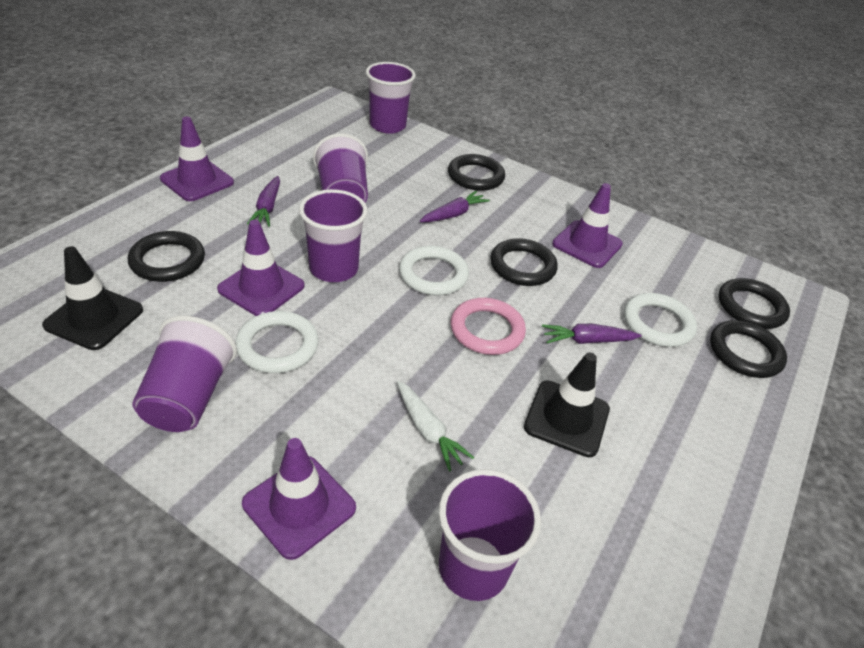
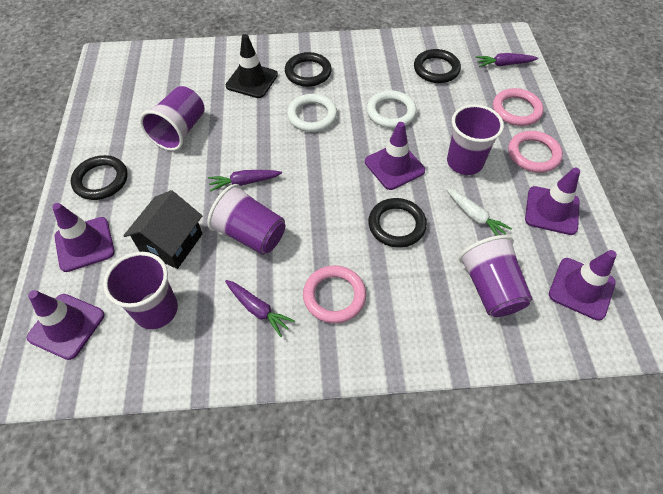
black house: 0 -> 1
black ring: 5 -> 4
black traffic cone: 2 -> 1
pink ring: 1 -> 3
purple traffic cone: 4 -> 5
white ring: 3 -> 2

